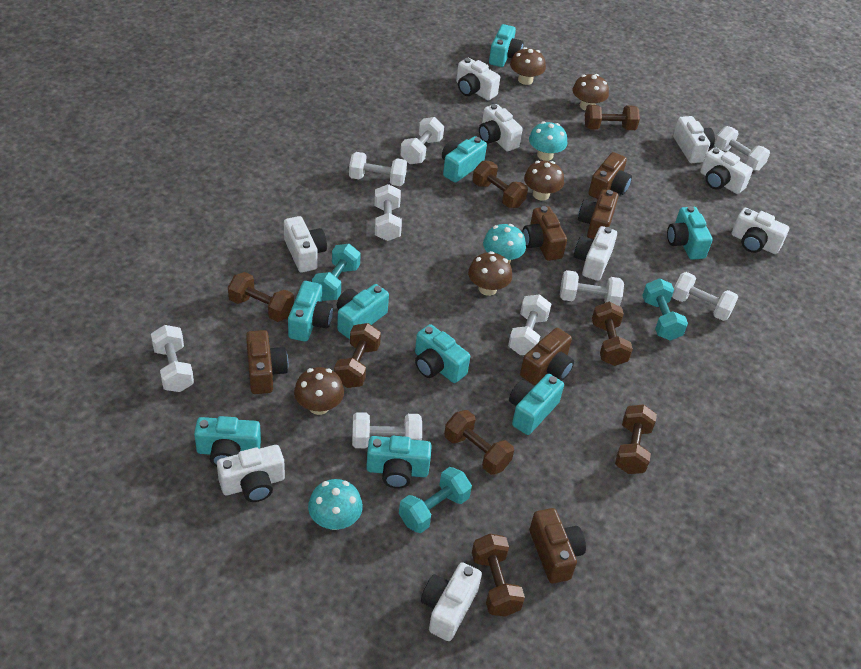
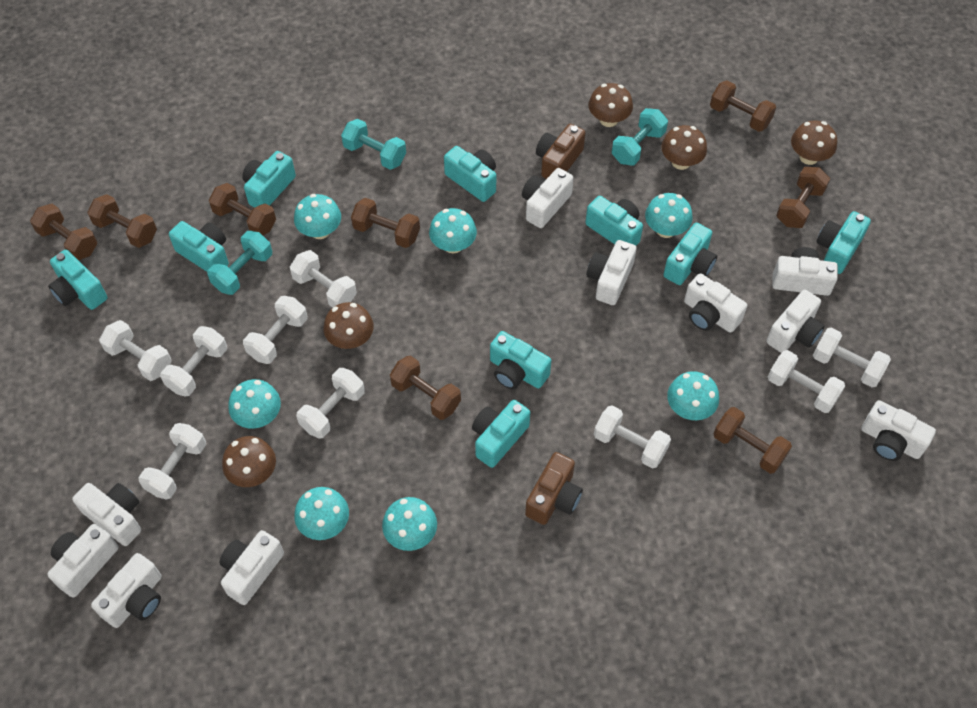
brown camera: 6 -> 2
turquoise mushroom: 3 -> 7
white camera: 9 -> 10

